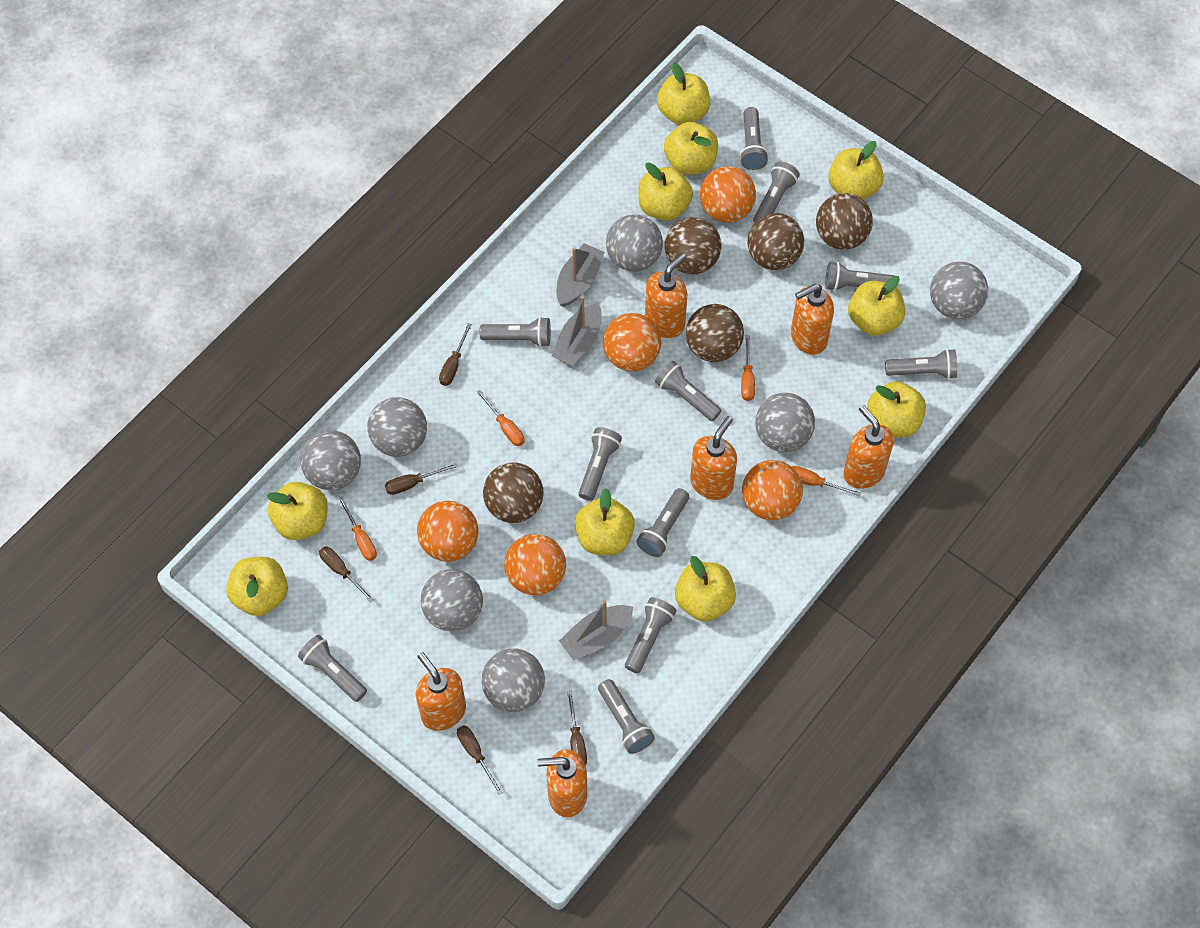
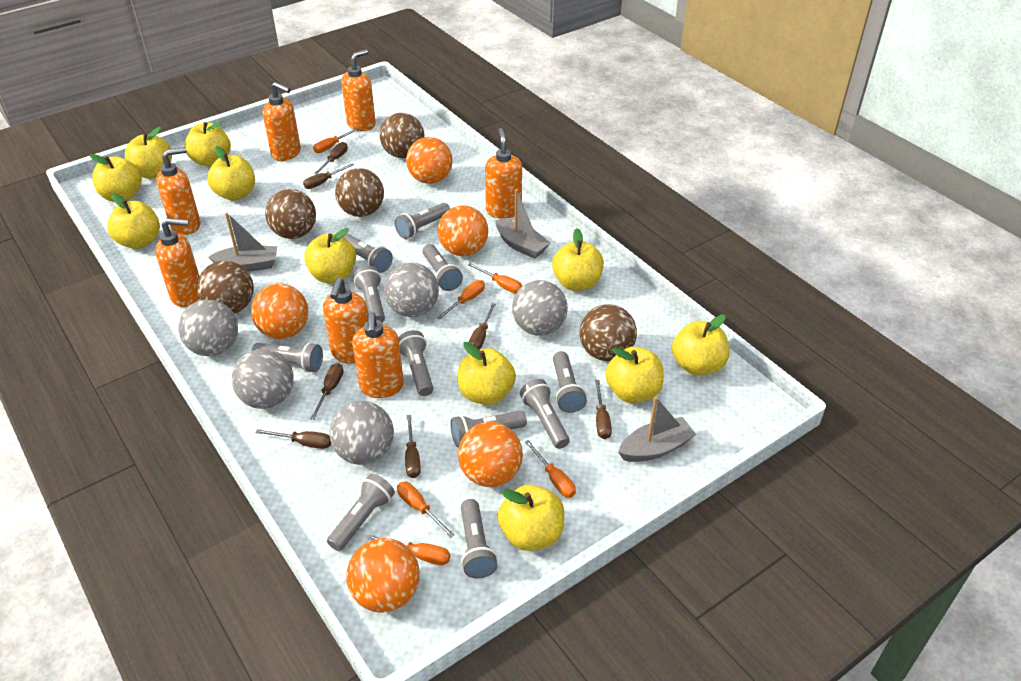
brown screwdriver: 5 -> 7
grey ball: 7 -> 5
orange screwdriver: 4 -> 6
orange soap dispenser: 6 -> 7
yellow apple: 10 -> 11

